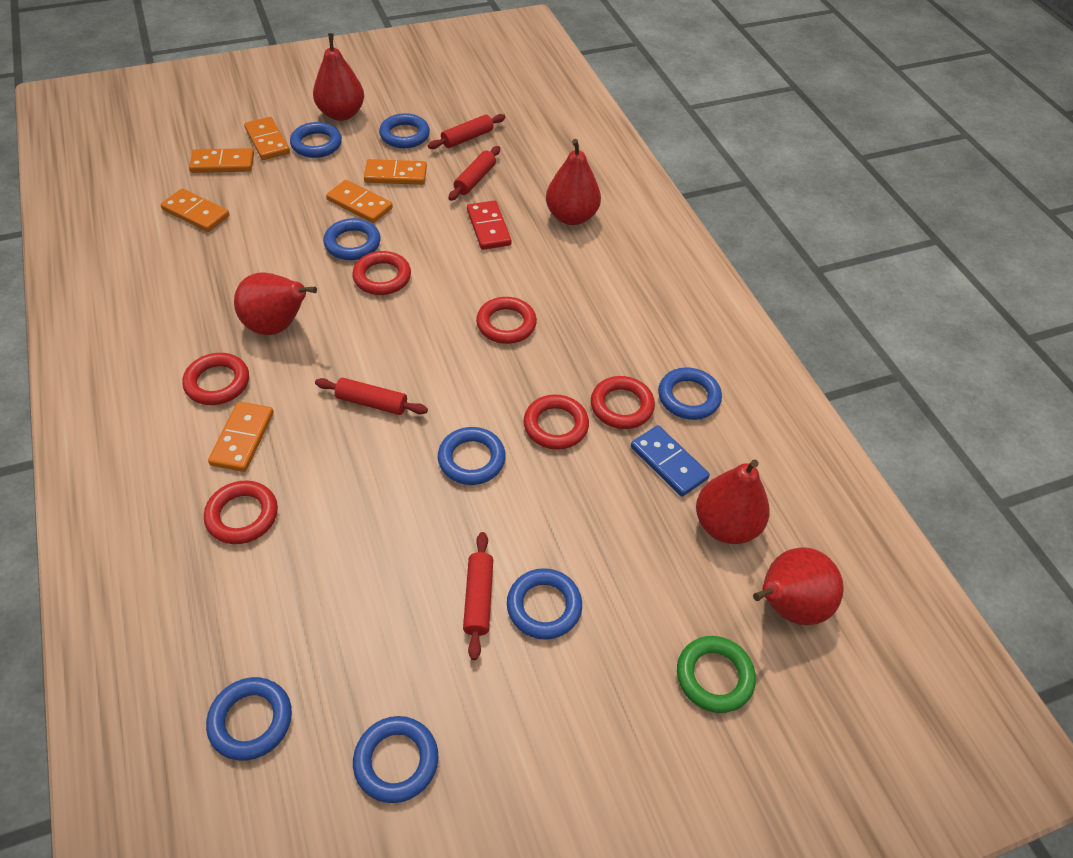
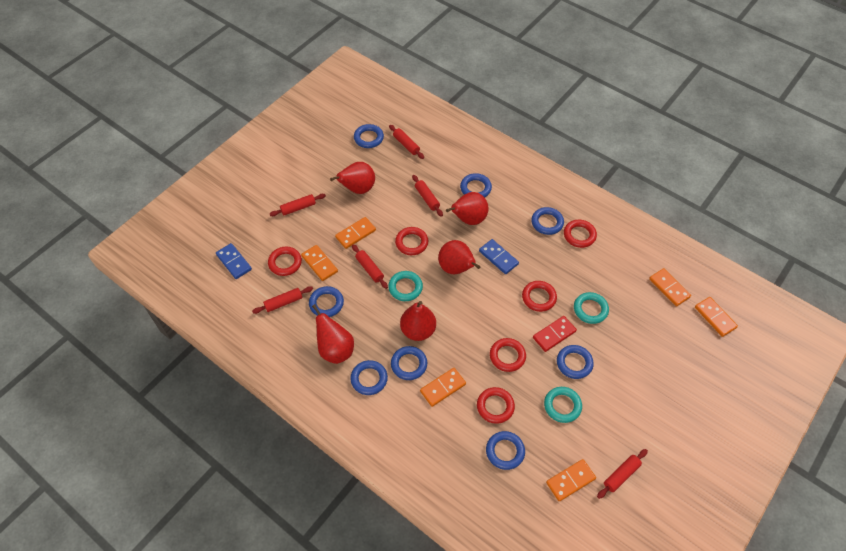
blue domino: 1 -> 2
green ring: 1 -> 0
red rolling pin: 4 -> 6
turquoise ring: 0 -> 3

